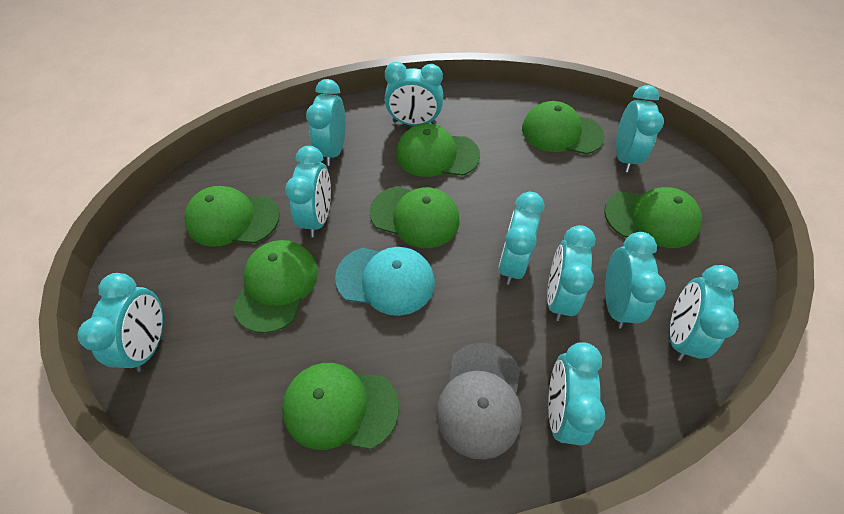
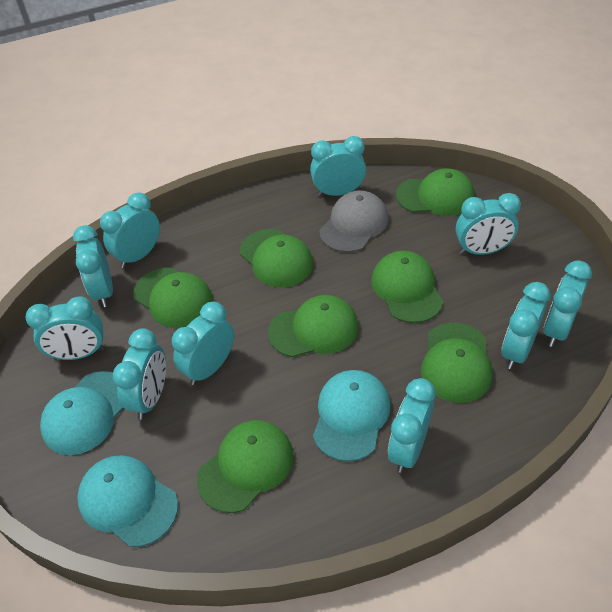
turquoise cap: 1 -> 3

